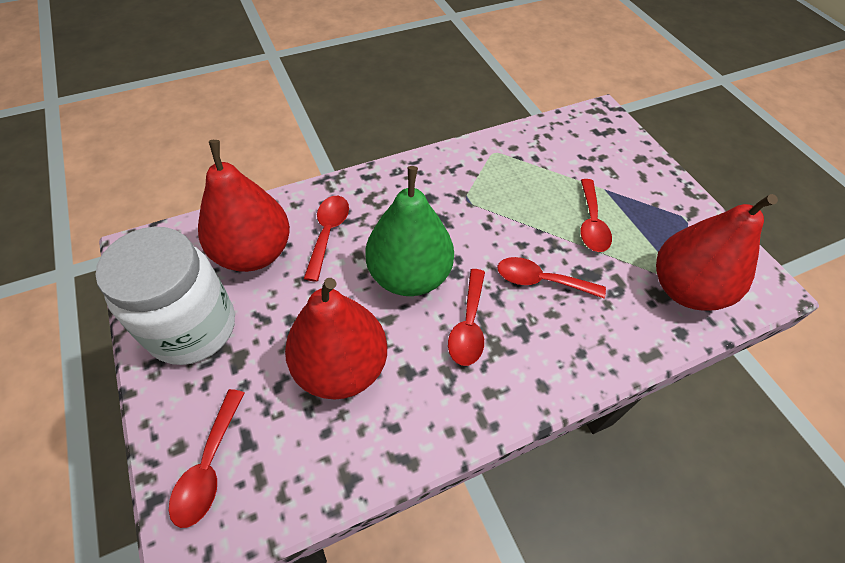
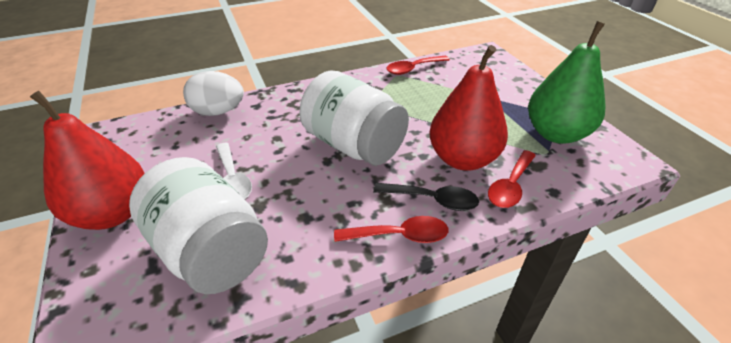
black spoon: 0 -> 1
red pear: 3 -> 2
red spoon: 5 -> 3
white egg: 0 -> 1
white jar: 1 -> 2
white spoon: 0 -> 1

